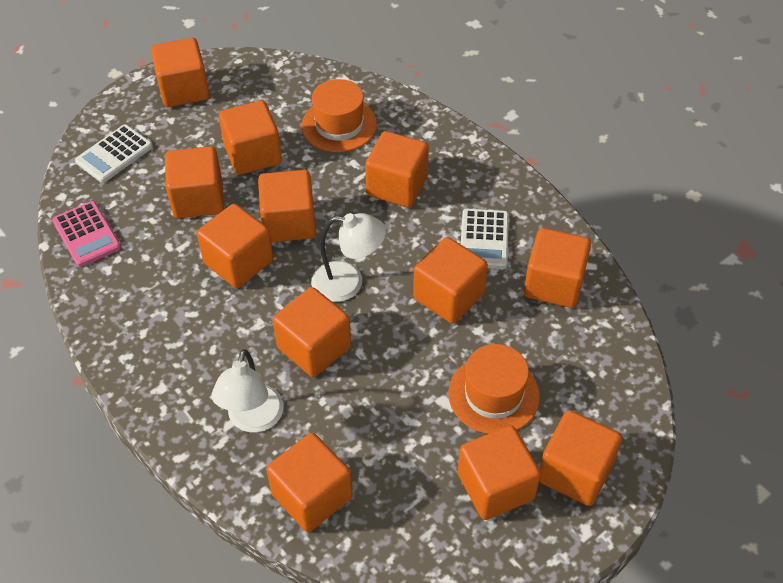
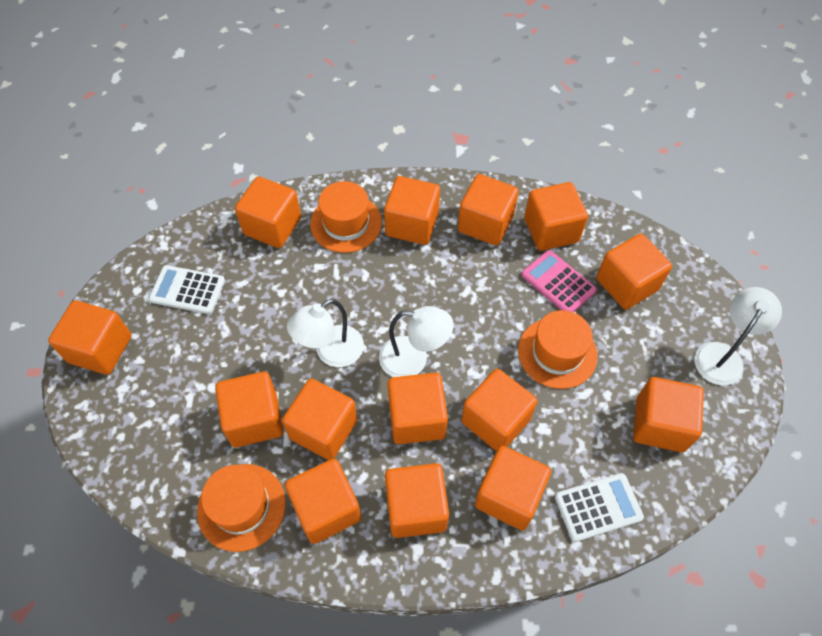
orange cube: 12 -> 14
orange hat: 2 -> 3
white lamp: 2 -> 3

